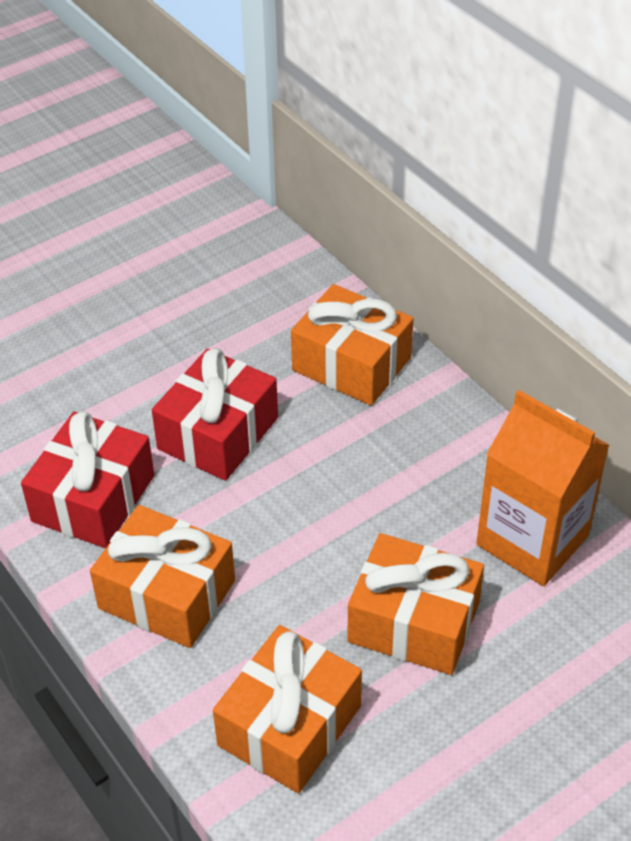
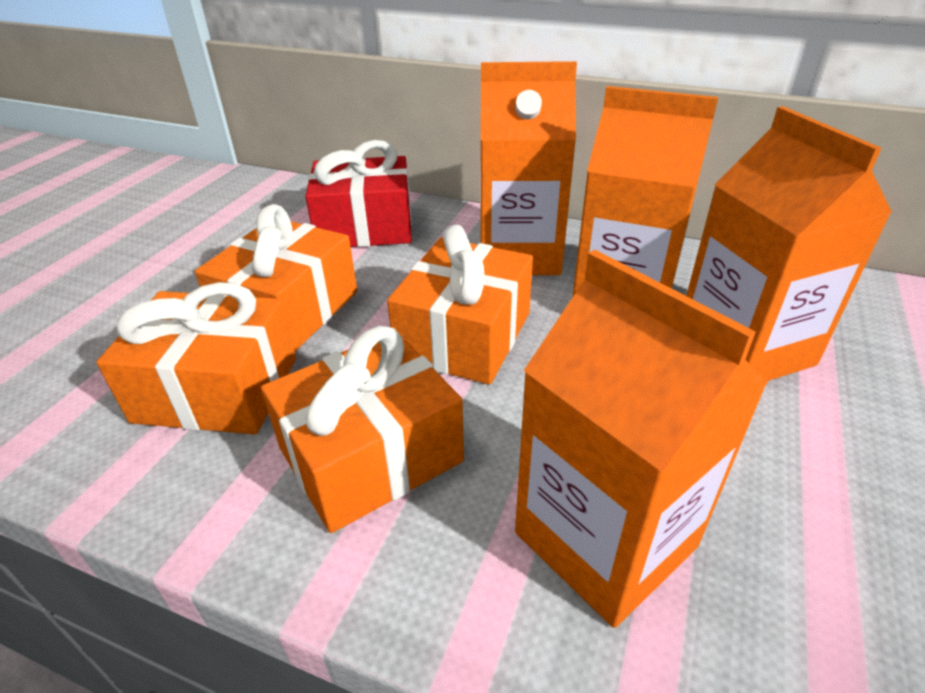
orange carton: 1 -> 4
red gift: 2 -> 1

